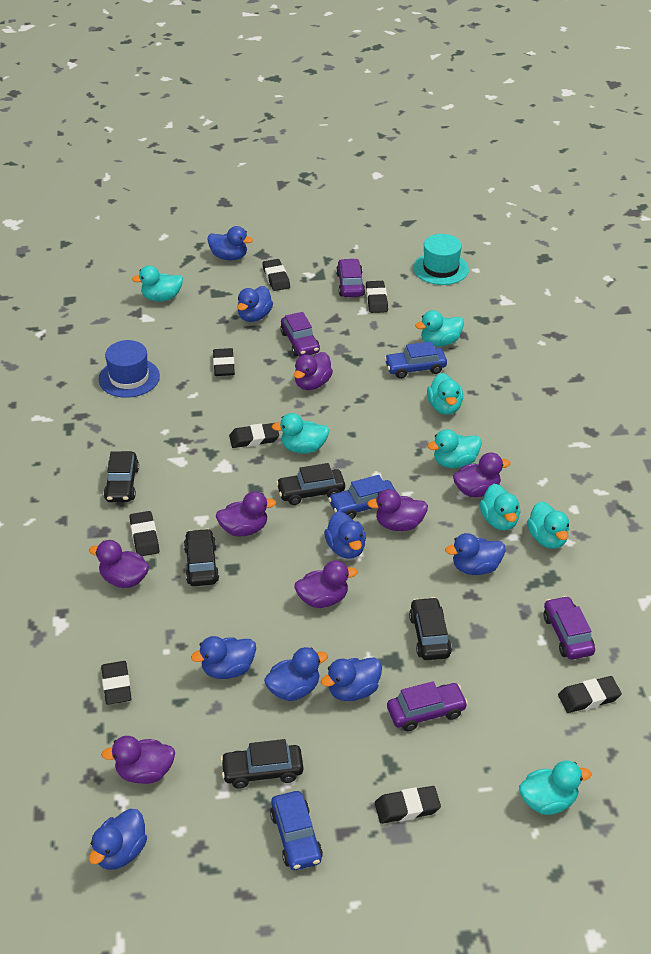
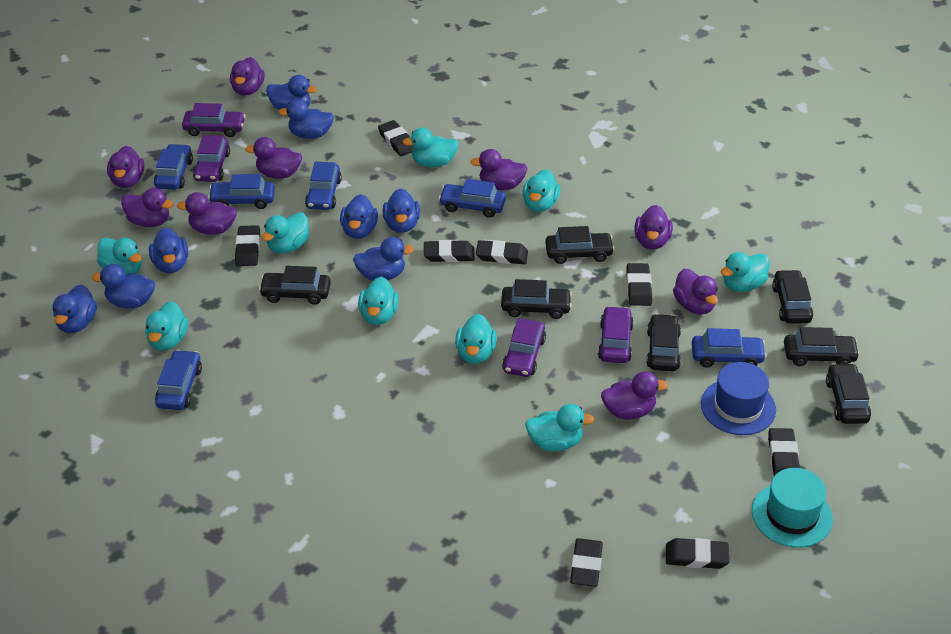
black car: 5 -> 7
blue car: 3 -> 6
purple duck: 7 -> 9
turquoise duck: 8 -> 9

